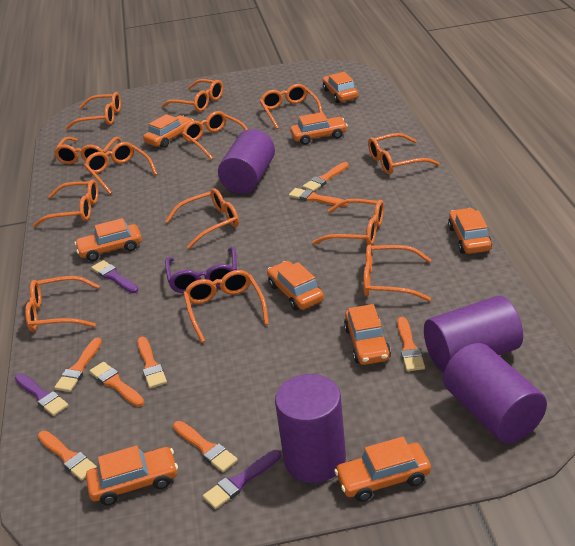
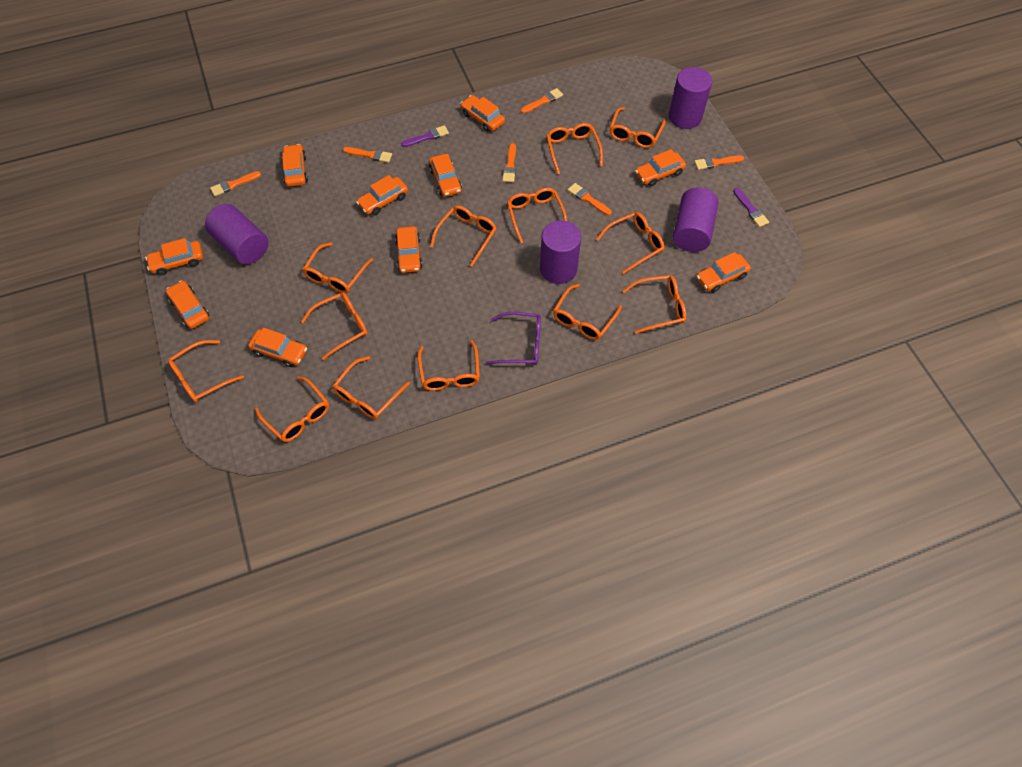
orange brush: 8 -> 6
orange car: 9 -> 10
purple brush: 3 -> 2

